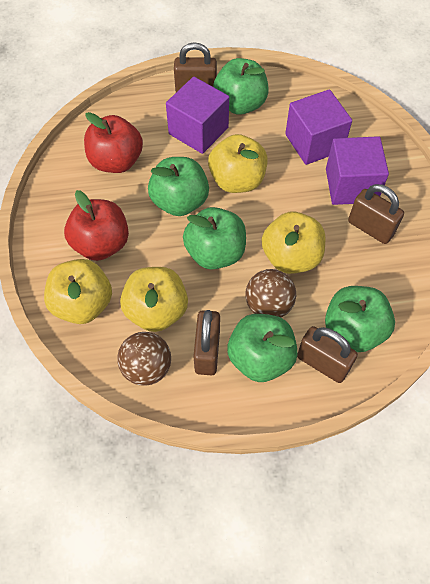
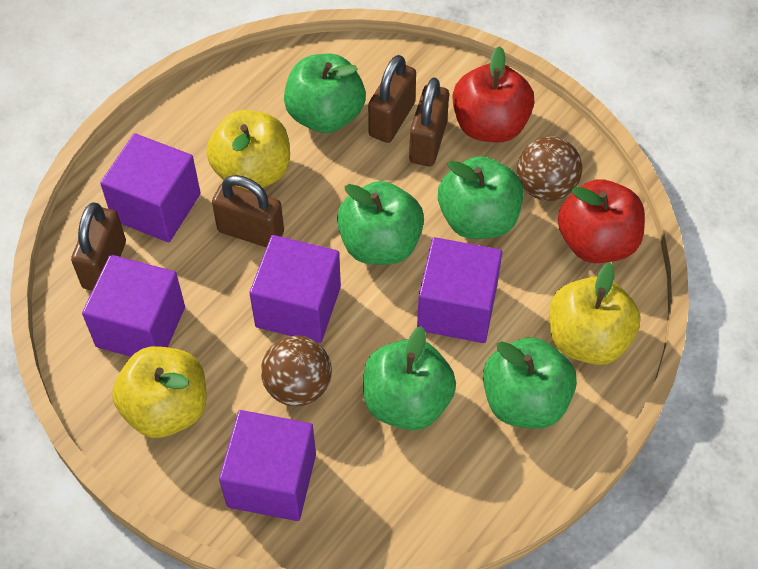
purple cube: 3 -> 5
yellow apple: 4 -> 3

